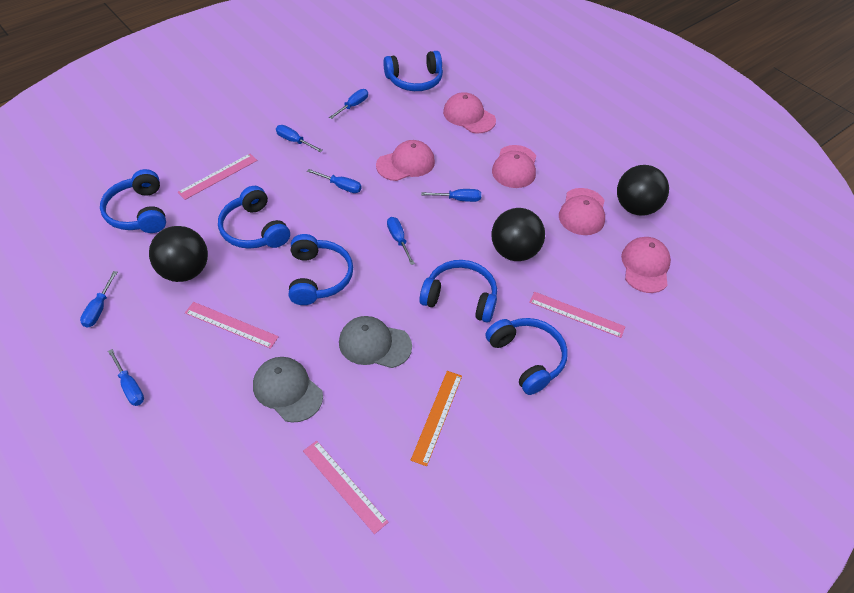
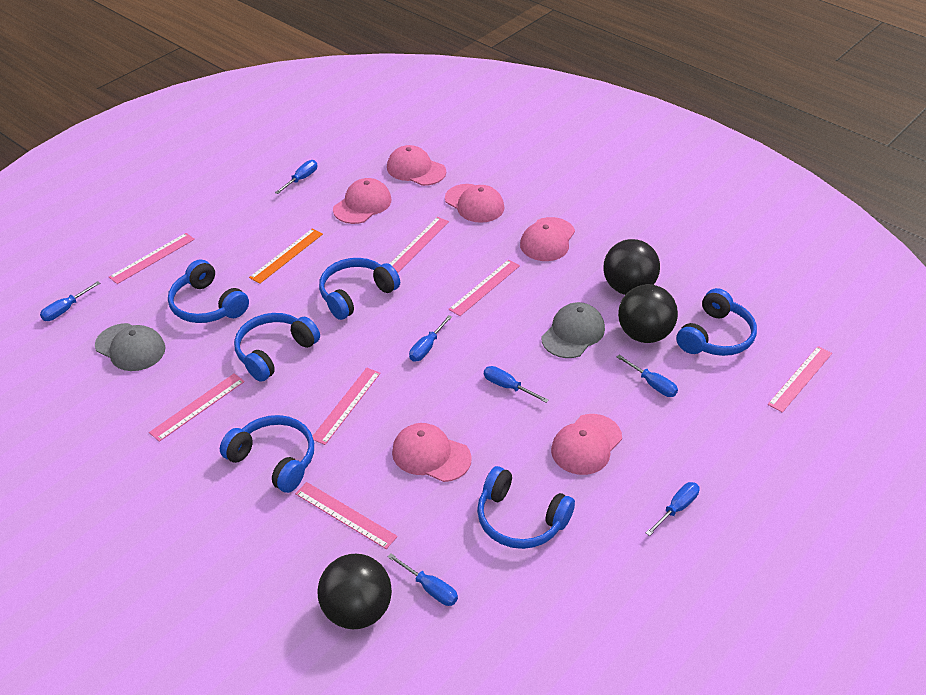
pink cap: 5 -> 6
pink ruler: 4 -> 7

